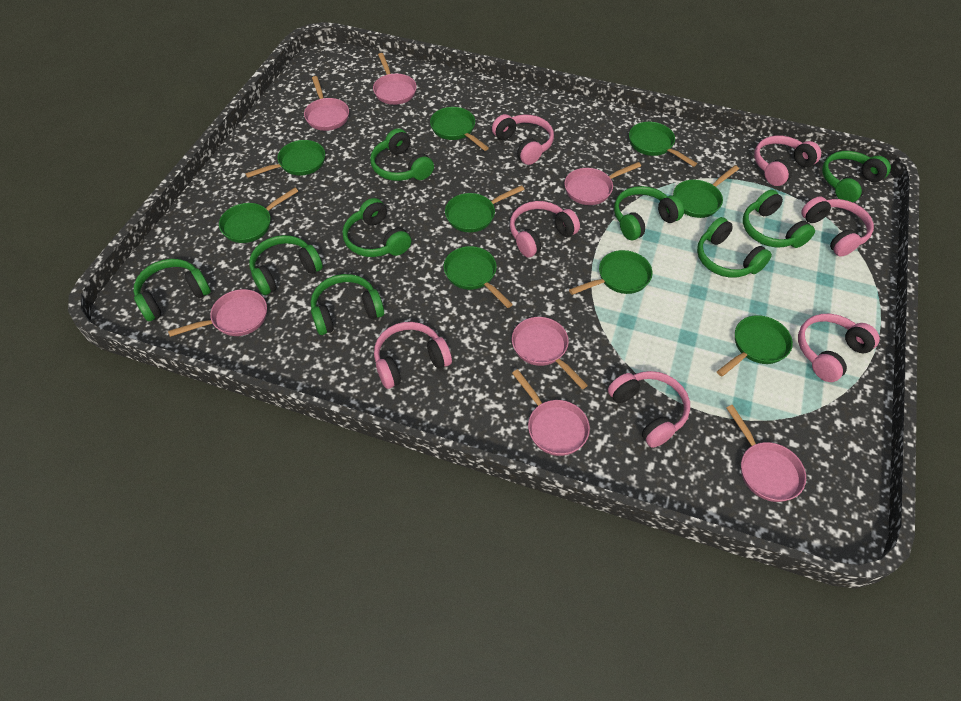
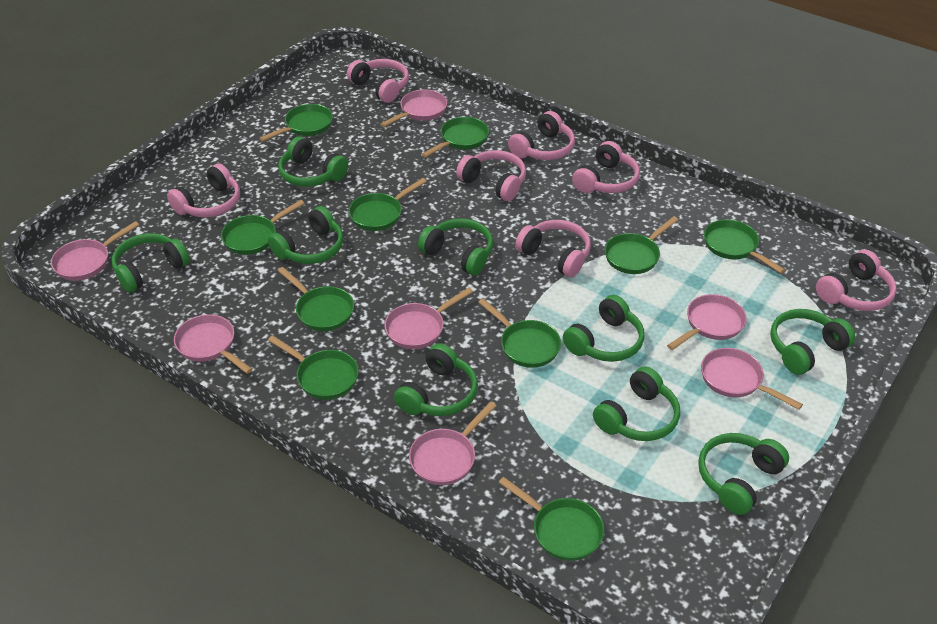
green pan: 9 -> 10

